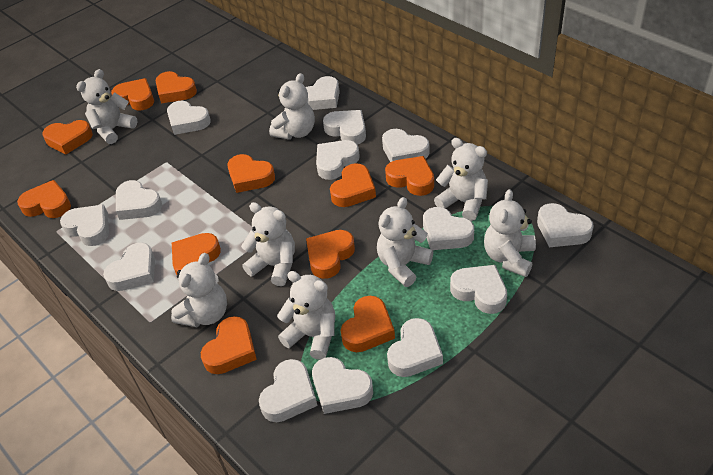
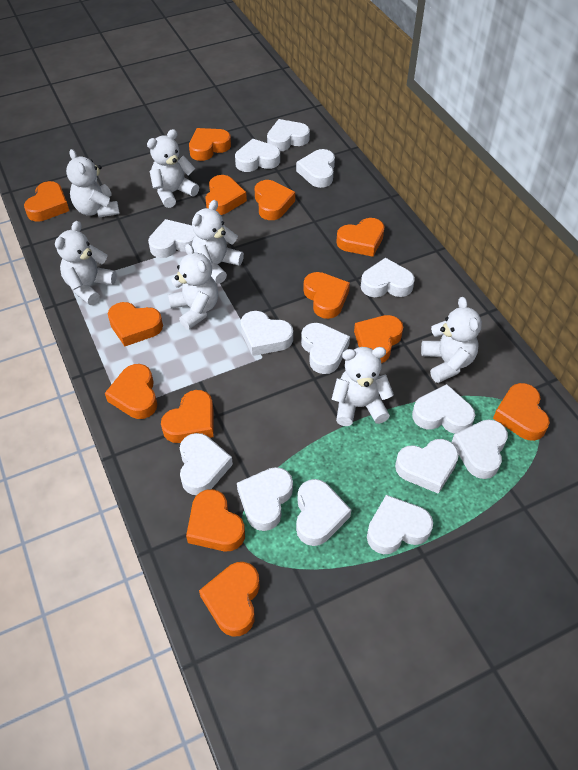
orange heart: 11 -> 13
white teddy bear: 8 -> 7

